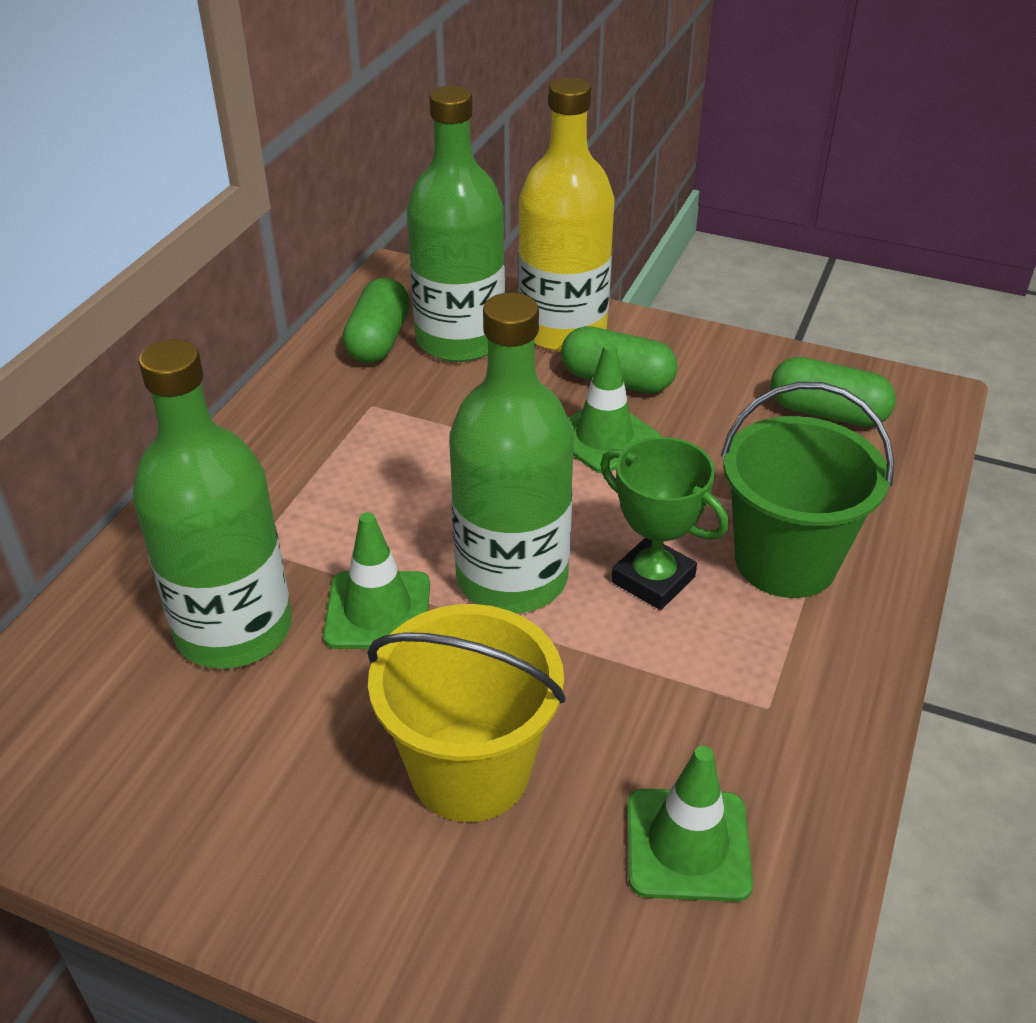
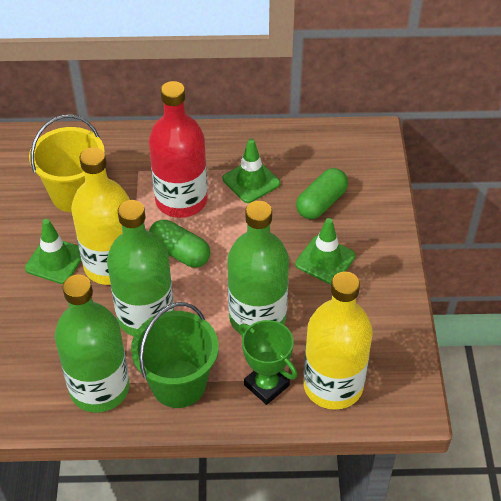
green capsule: 3 -> 2
red bottle: 0 -> 1
yellow bottle: 1 -> 2

